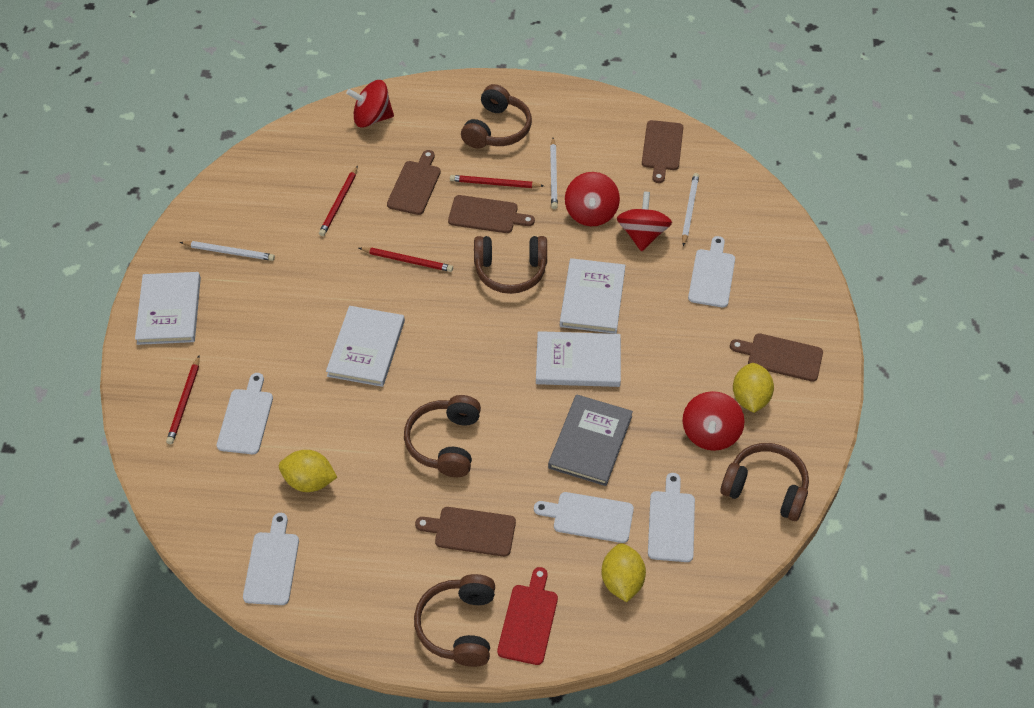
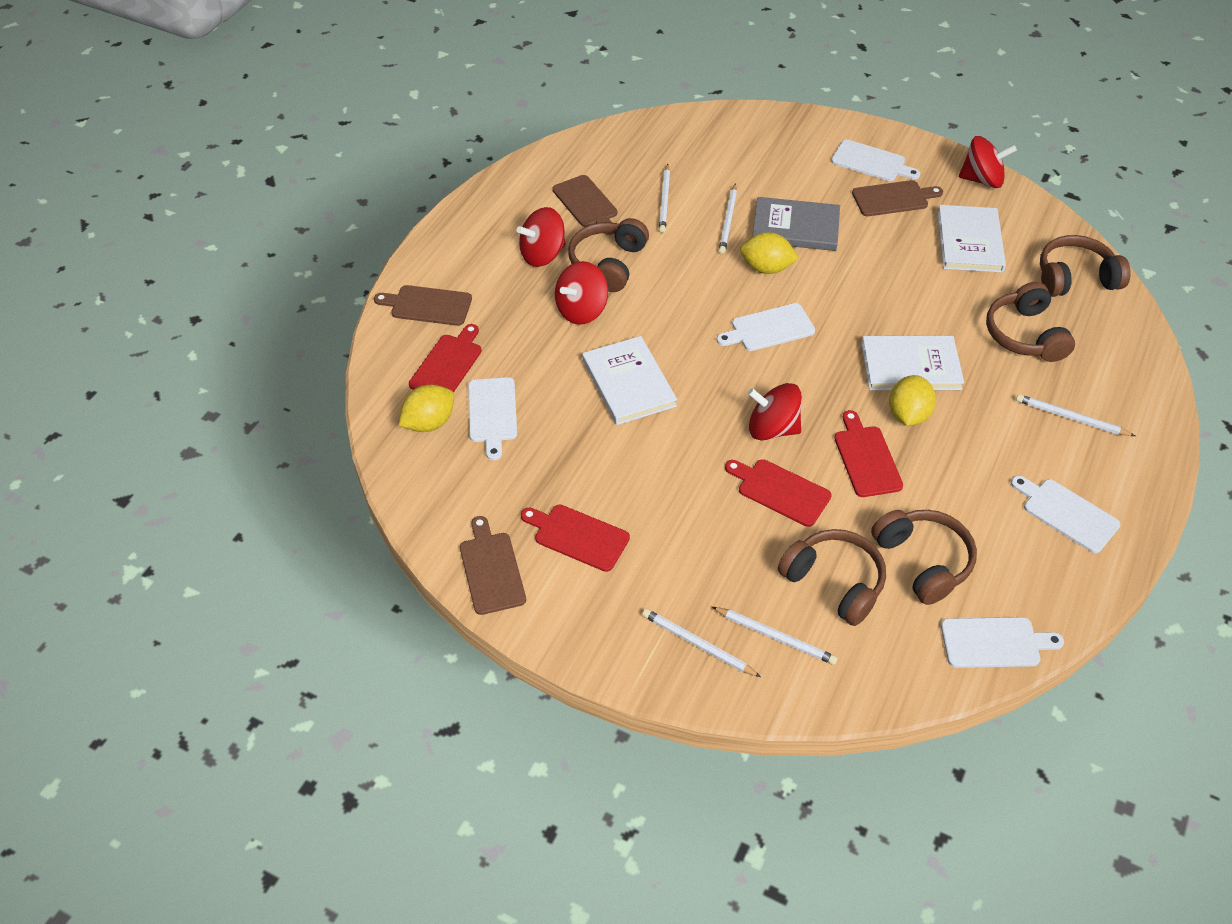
brown cutting board: 5 -> 4
red cutting board: 1 -> 4
red pencil: 4 -> 0
white book: 4 -> 3
white pencil: 3 -> 5

